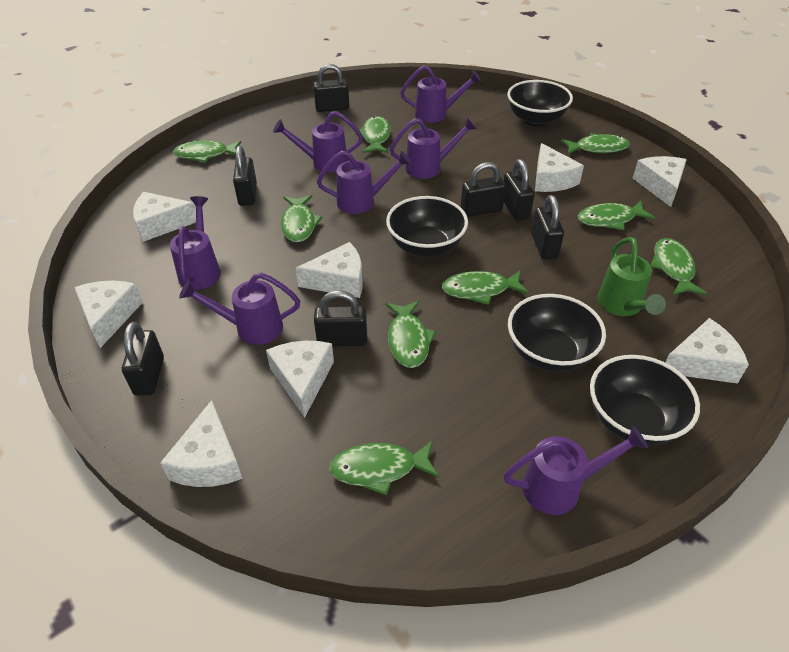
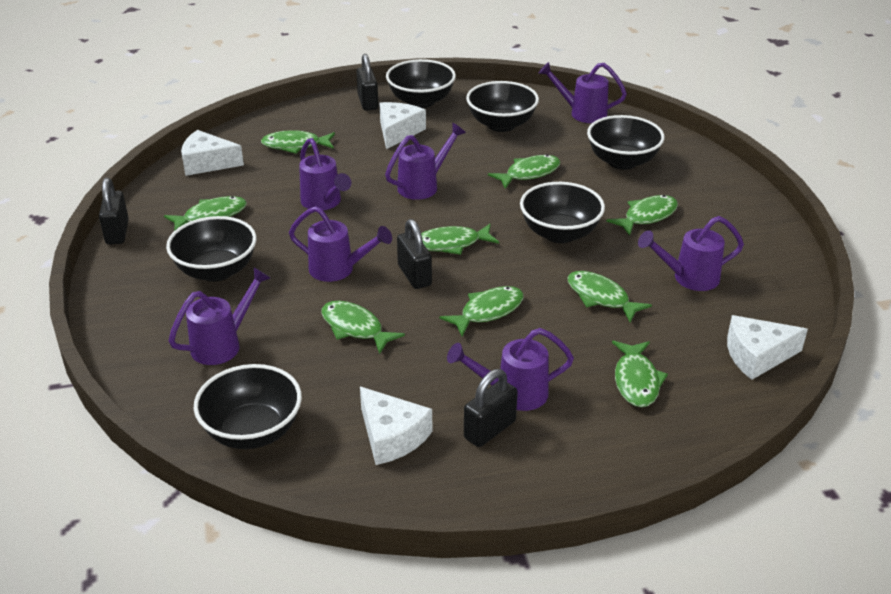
black bowl: 4 -> 6
black padlock: 7 -> 4
green watering can: 1 -> 0
white cheese: 8 -> 4

